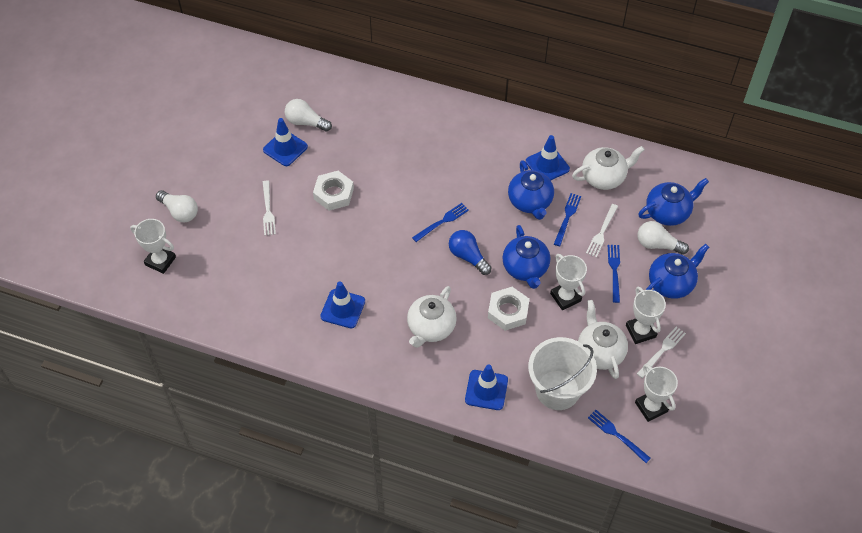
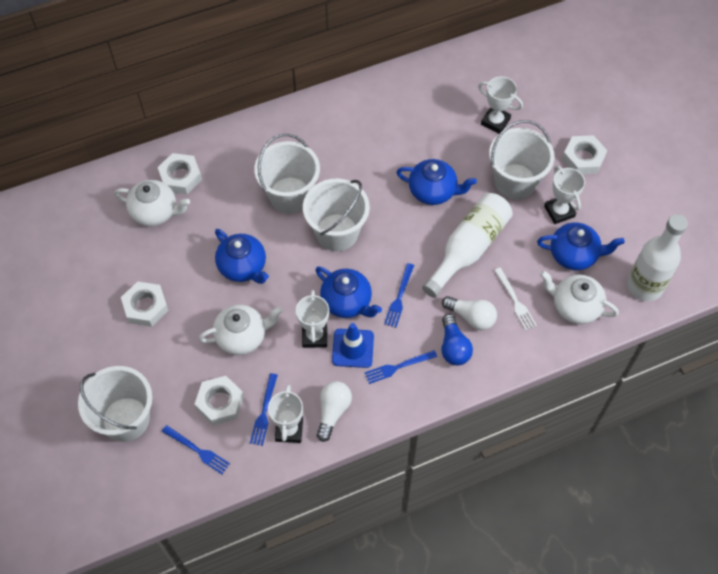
blue traffic cone: 4 -> 1
white bottle: 0 -> 2
white bucket: 1 -> 4
white fork: 3 -> 1
white light bulb: 3 -> 2
white nut: 2 -> 4

